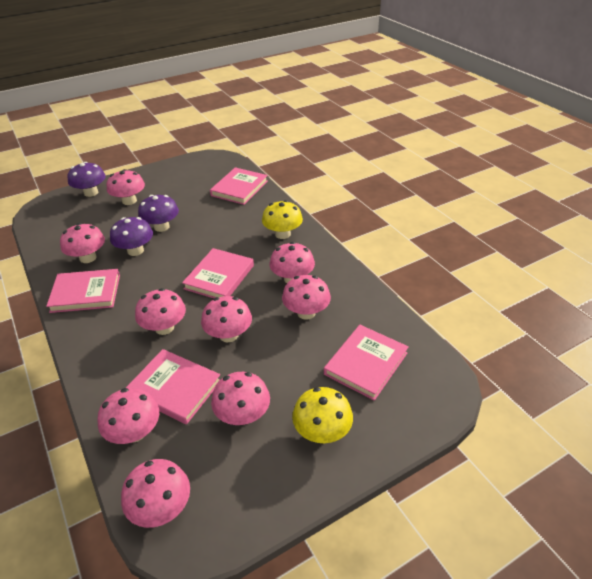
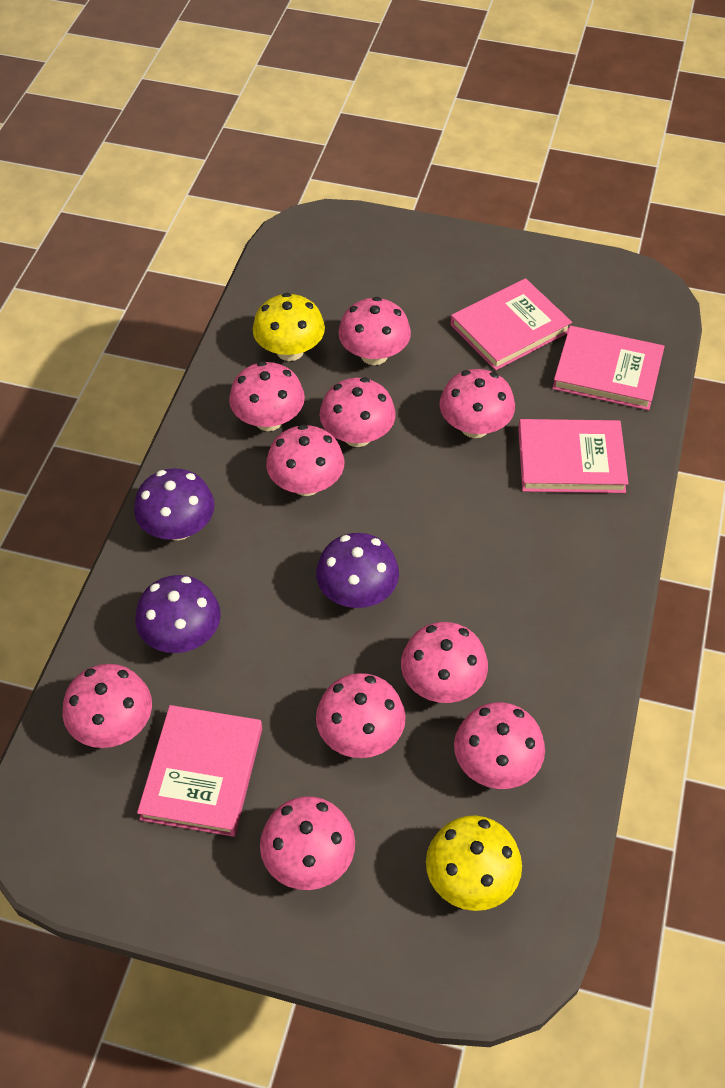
pink book: 5 -> 4
pink mushroom: 9 -> 10

